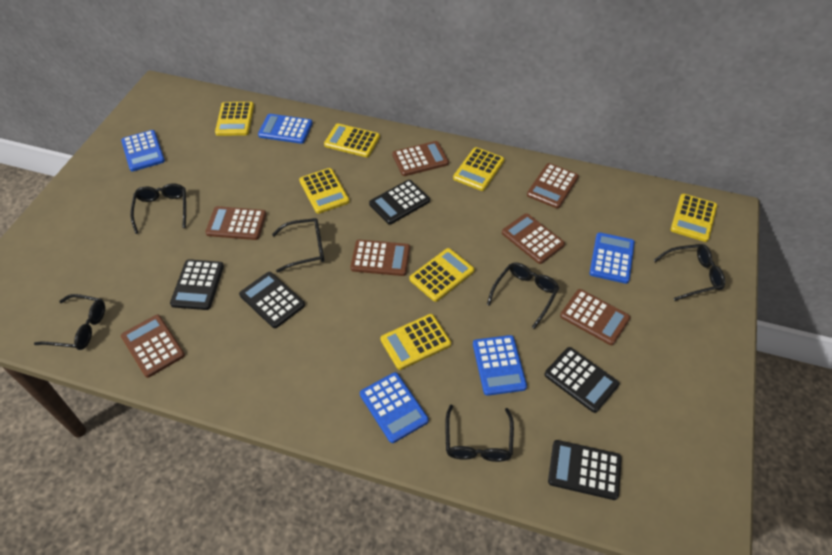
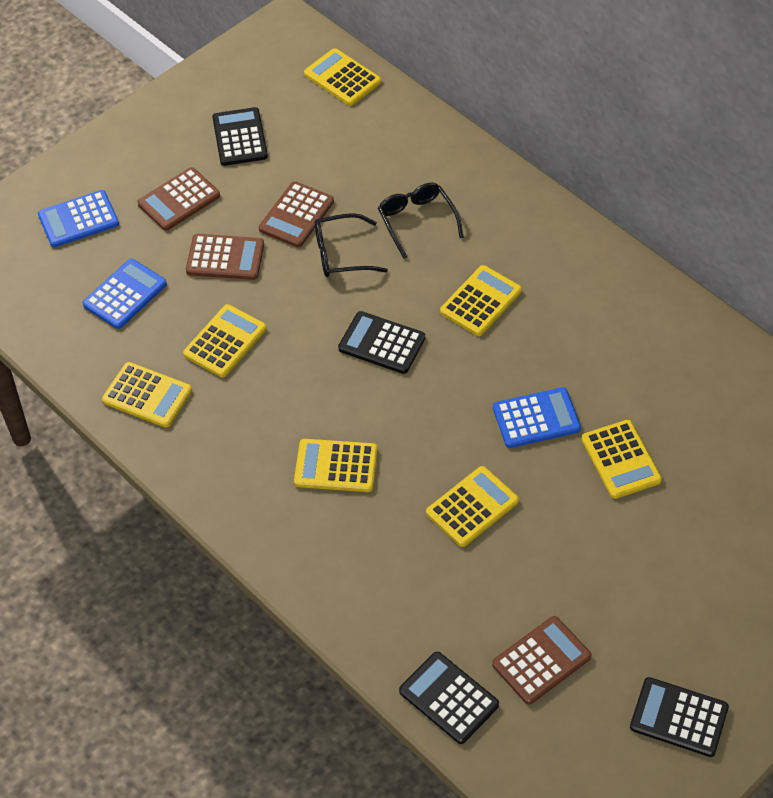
black calculator: 5 -> 4
black glasses: 6 -> 2
blue calculator: 5 -> 3
brown calculator: 7 -> 4

